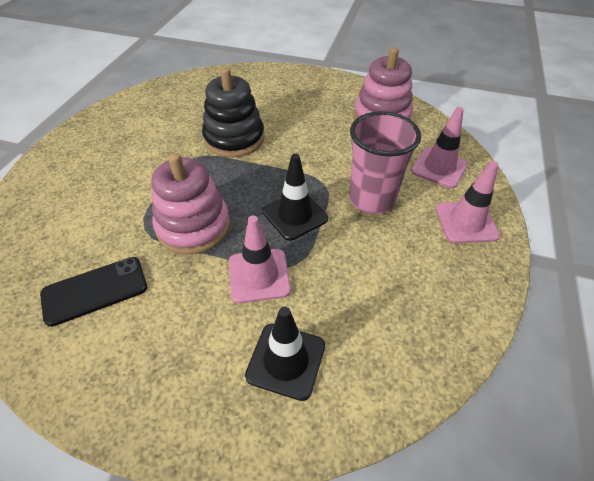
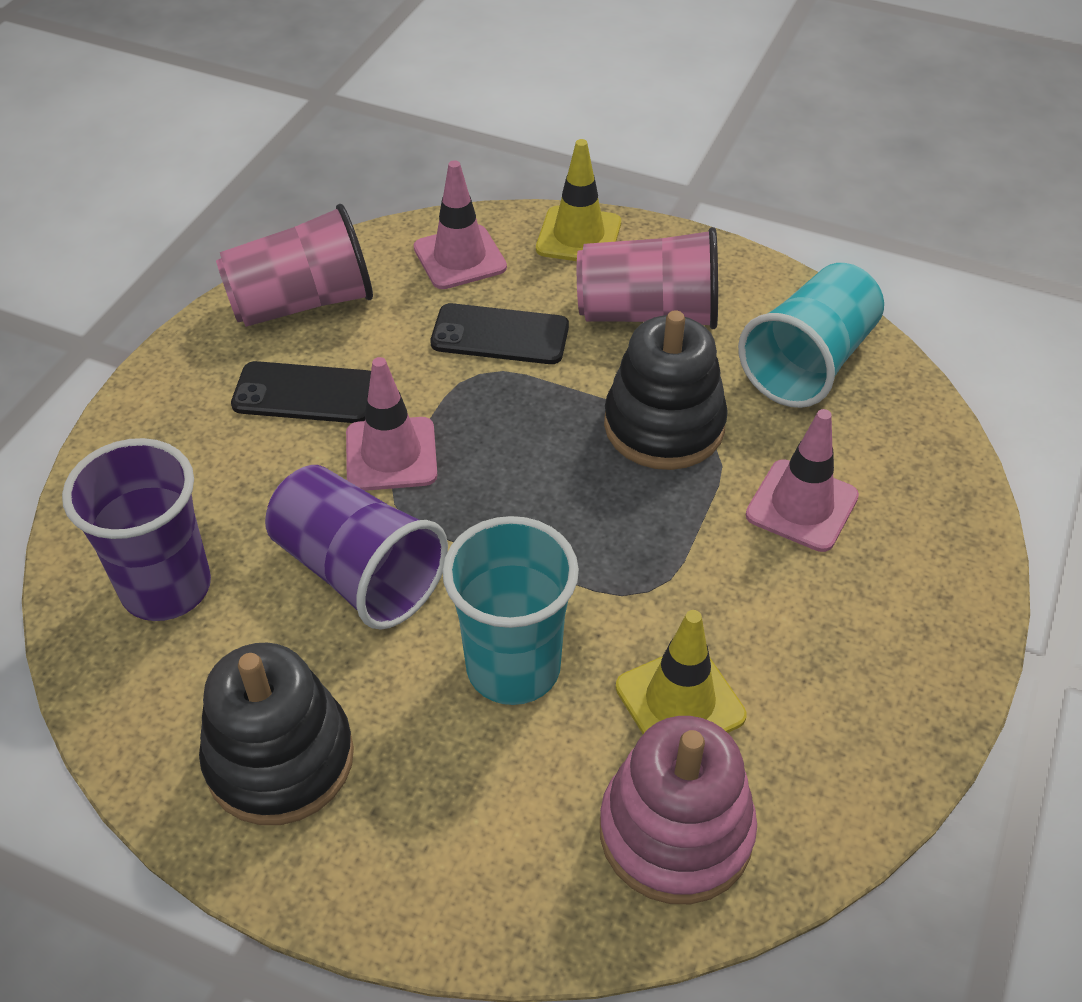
black phone: 1 -> 2
black stacking toy: 1 -> 2
black traffic cone: 2 -> 0
pink cup: 1 -> 2
pink stacking toy: 2 -> 1
purple cup: 0 -> 2
turquoise cup: 0 -> 2
yellow traffic cone: 0 -> 2

